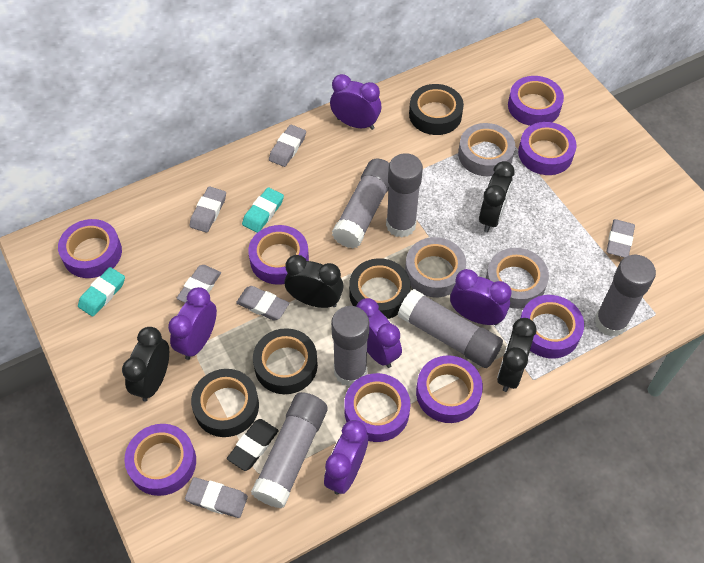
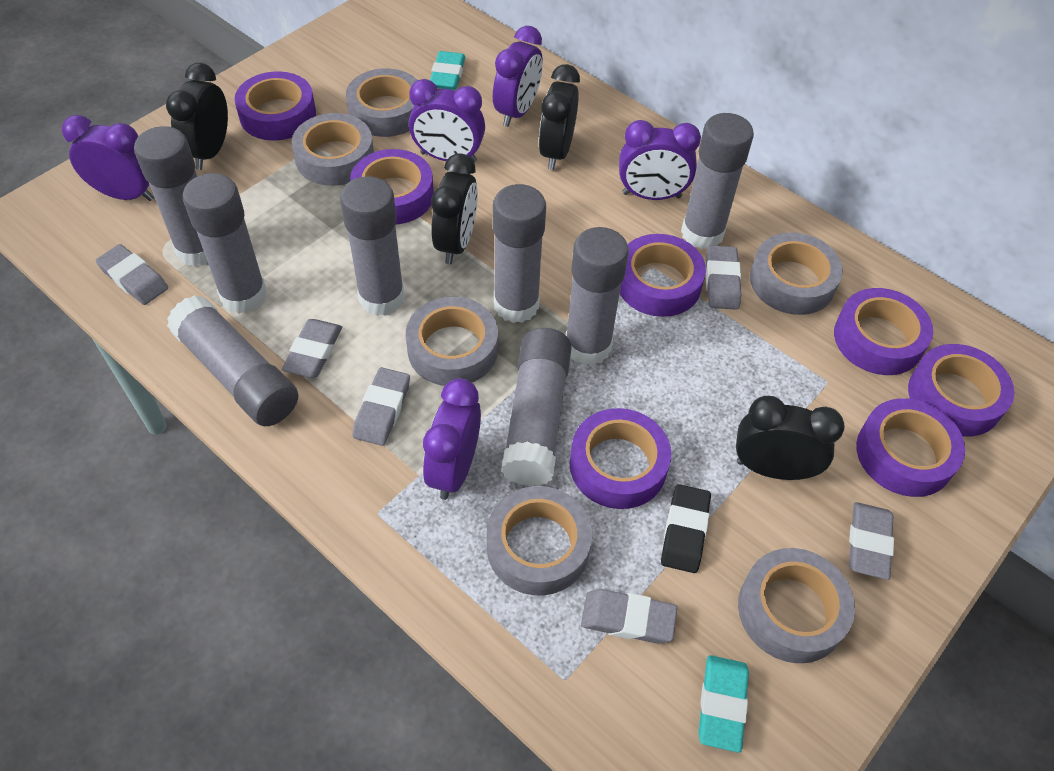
black tape: 4 -> 0
grey glue stick: 6 -> 8
grey tape: 3 -> 6
purple tape: 8 -> 7

